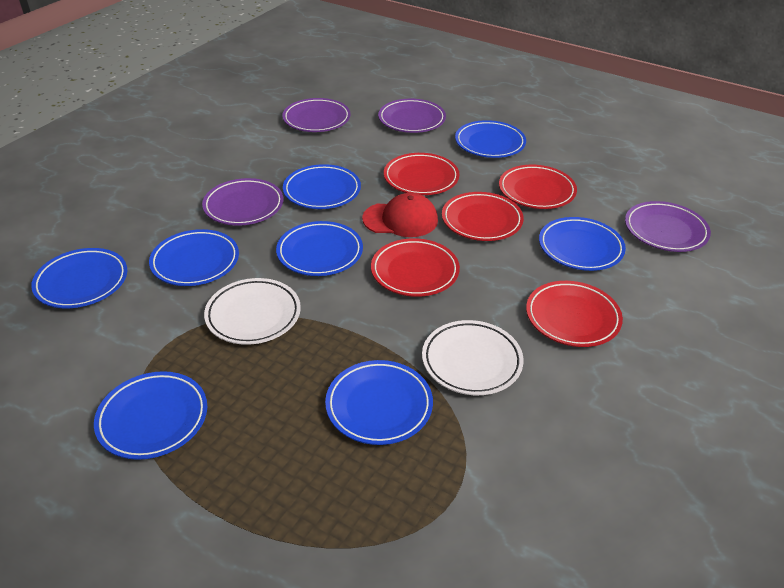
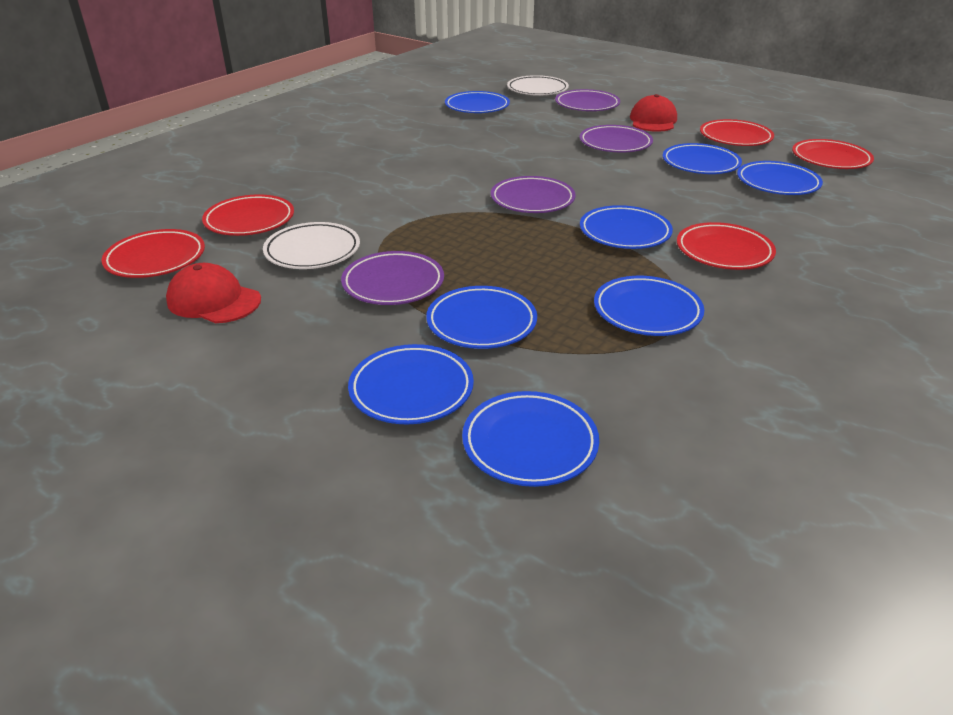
red cap: 1 -> 2

